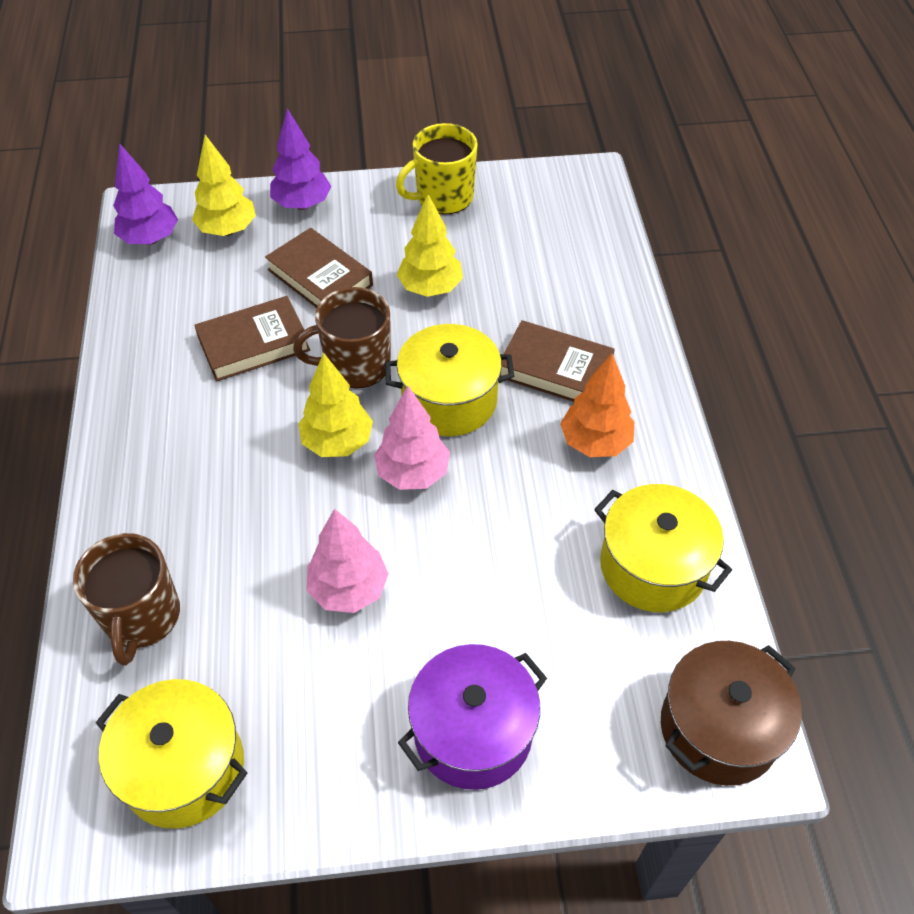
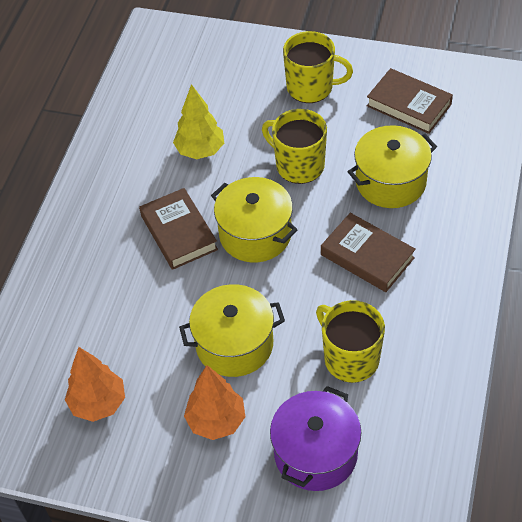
brown mug: 2 -> 0
brown pot: 1 -> 0
orange tree: 1 -> 2
pink tree: 2 -> 0
purple tree: 2 -> 0
yellow mug: 1 -> 3
yellow tree: 3 -> 1

